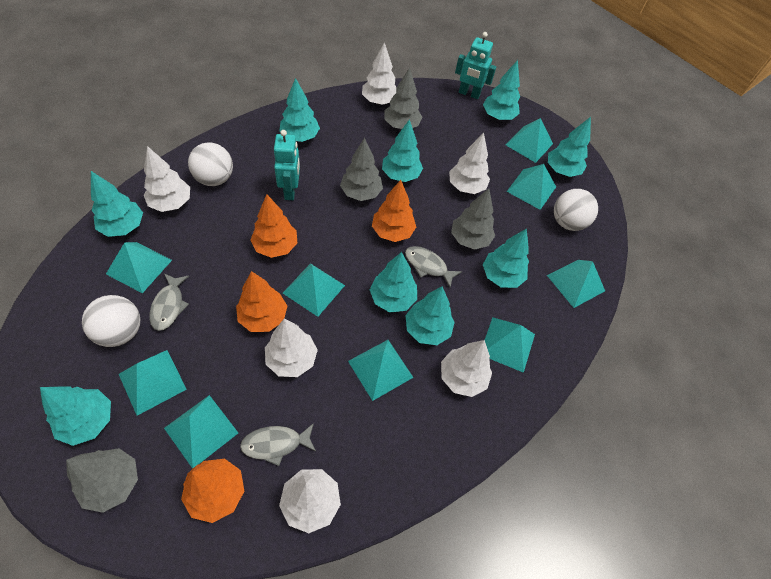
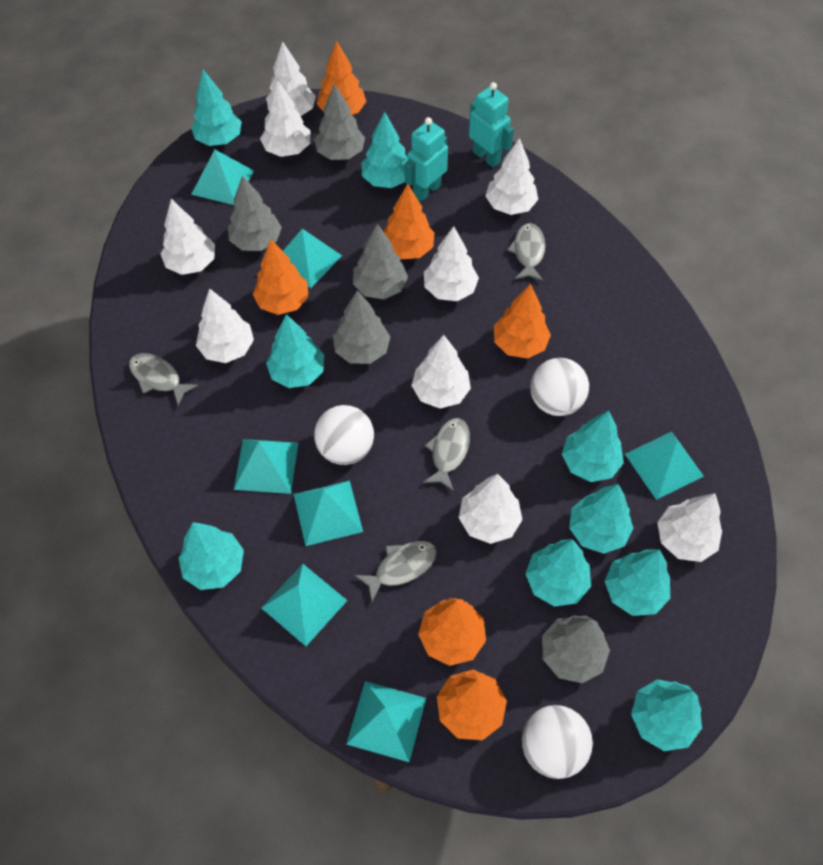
grey fish: 3 -> 4
grey tree: 4 -> 5
orange tree: 4 -> 6
turquoise pyramid: 9 -> 7
white tree: 6 -> 9

